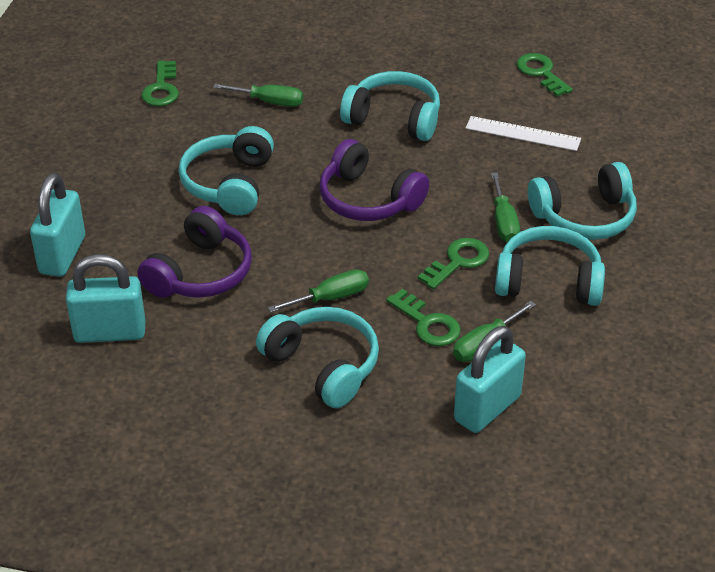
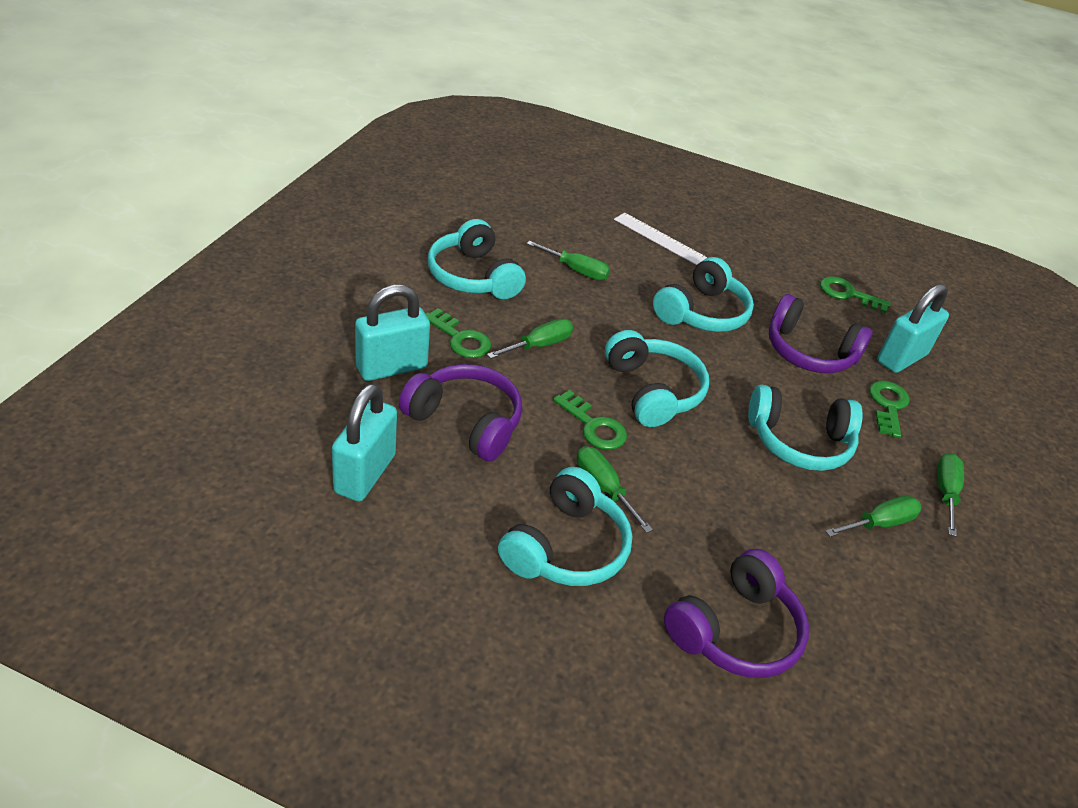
green screwdriver: 4 -> 5
purple headphones: 2 -> 3

